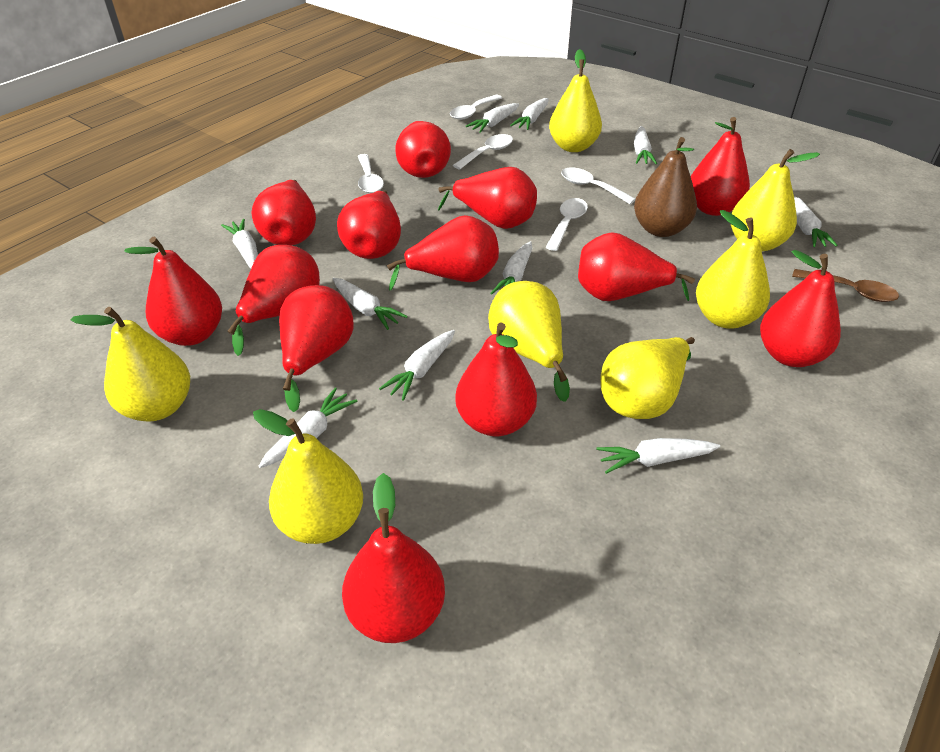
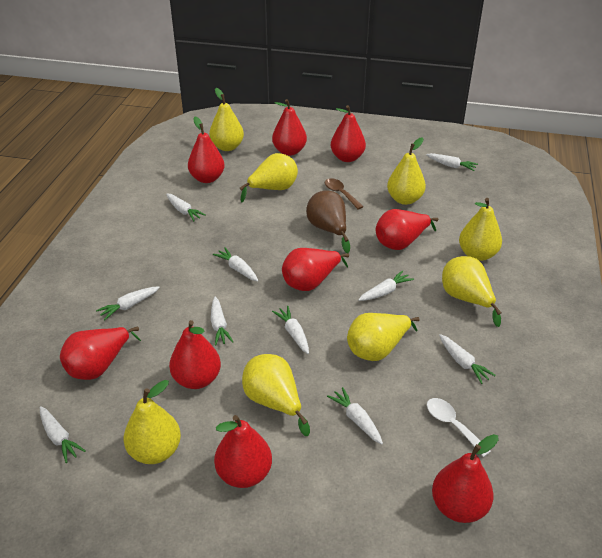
red pear: 13 -> 9
white spoon: 5 -> 1
yellow pear: 7 -> 8

